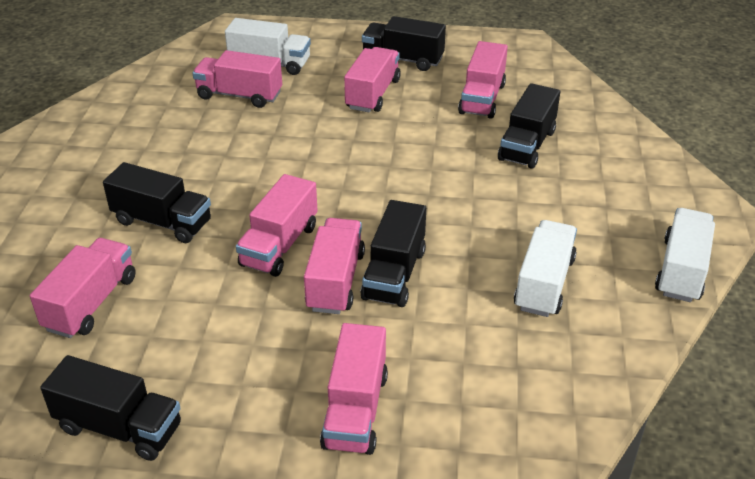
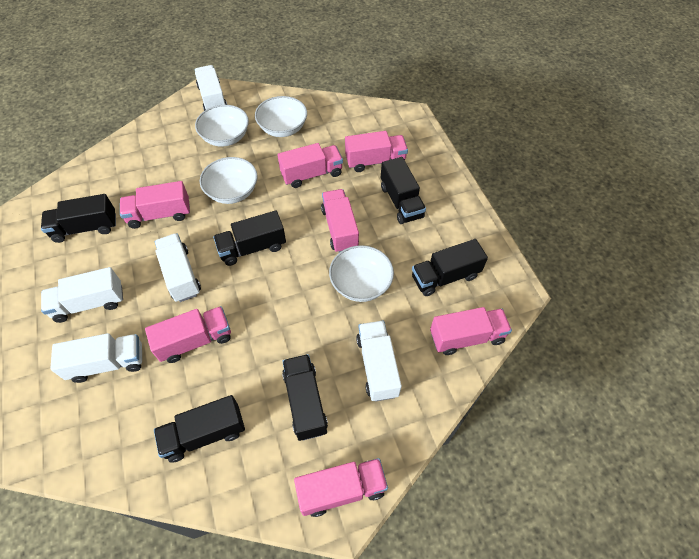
black truck: 5 -> 6
white bowl: 0 -> 4
white truck: 3 -> 5

